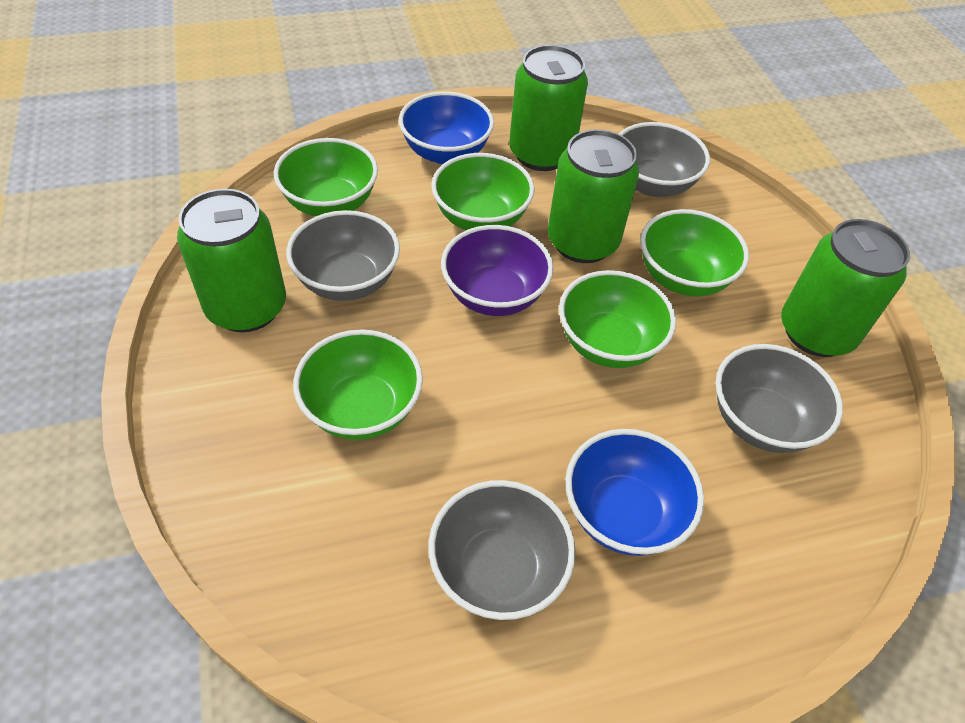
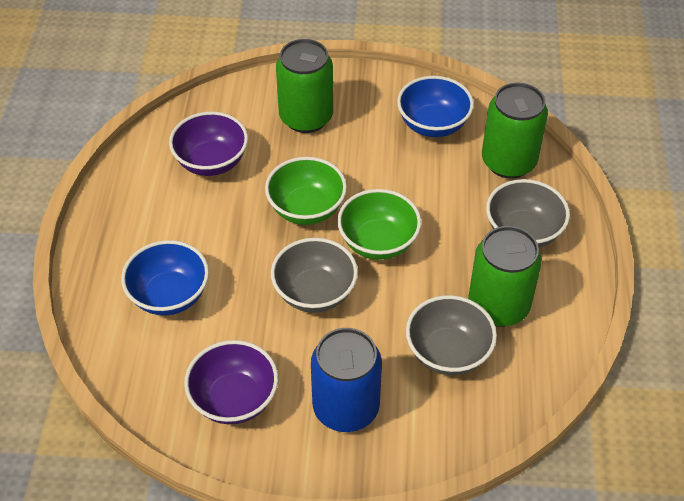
blue can: 0 -> 1
green bowl: 5 -> 2
green can: 4 -> 3
grey bowl: 4 -> 3
purple bowl: 1 -> 2

